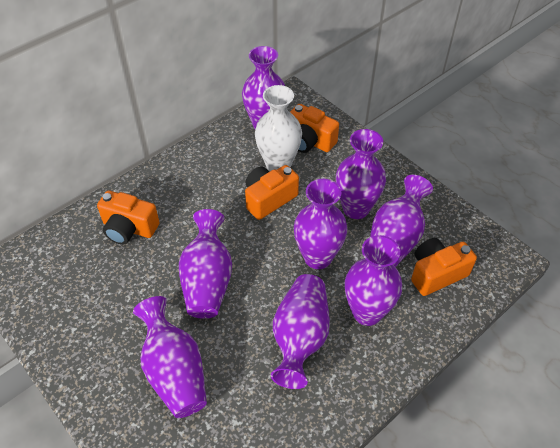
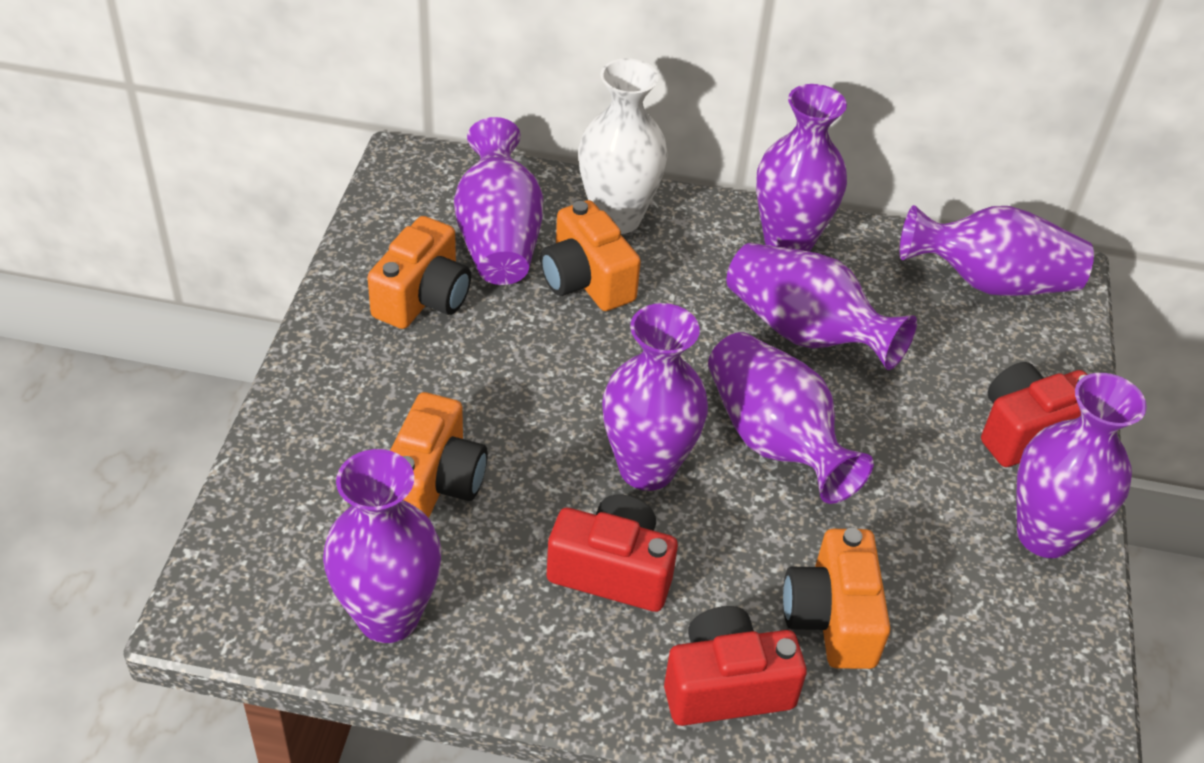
red camera: 0 -> 3

